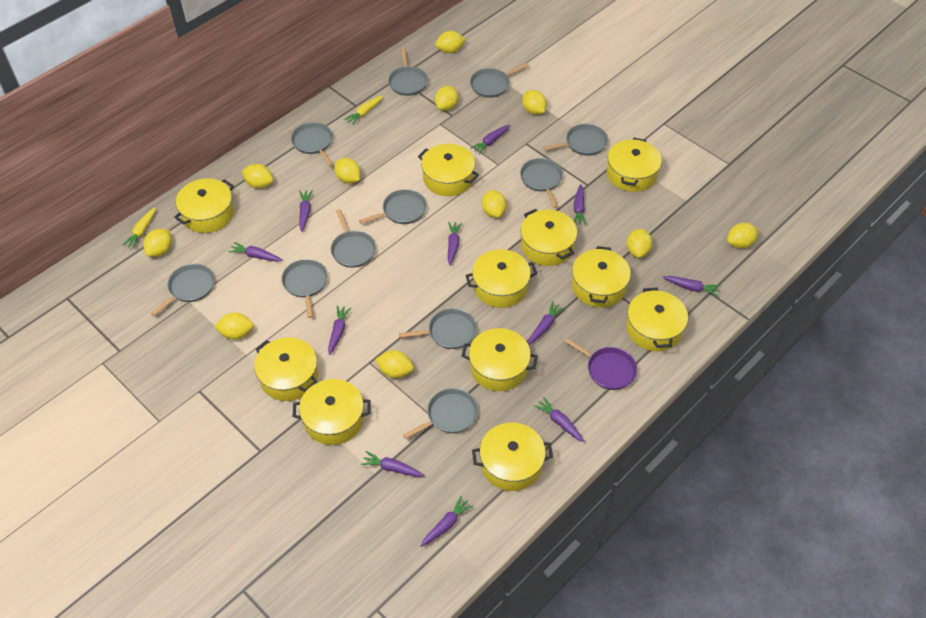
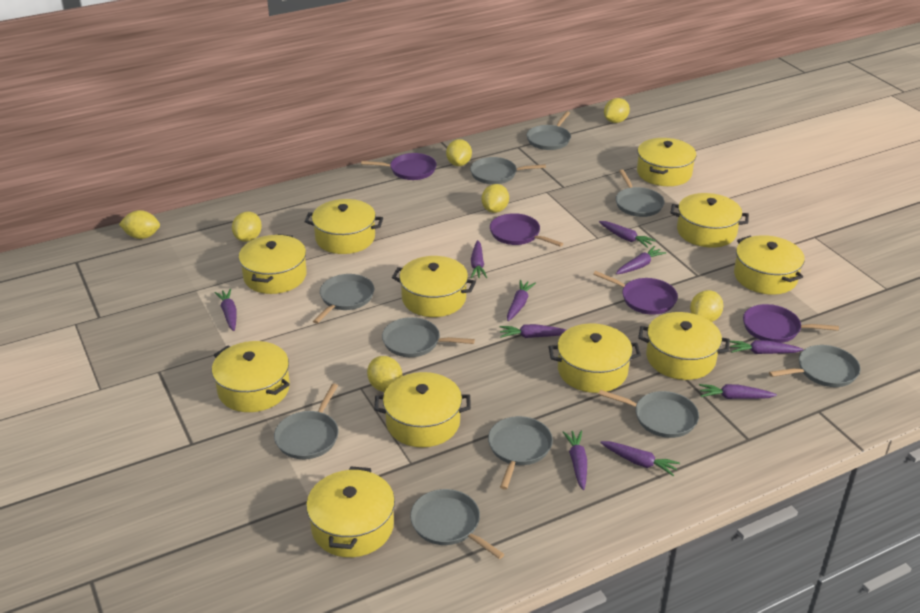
grey pan: 11 -> 10
purple carrot: 11 -> 10
purple pan: 1 -> 4
yellow carrot: 2 -> 0
yellow lemon: 11 -> 7

